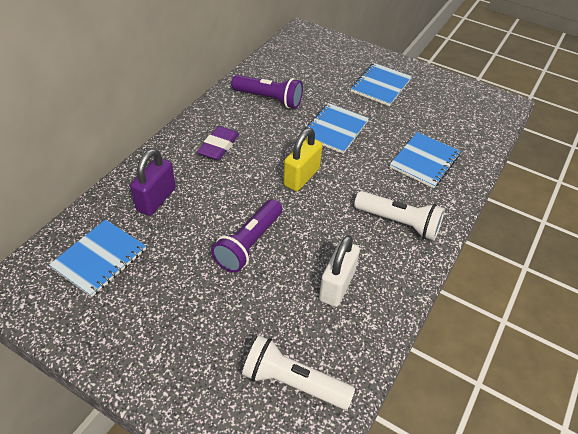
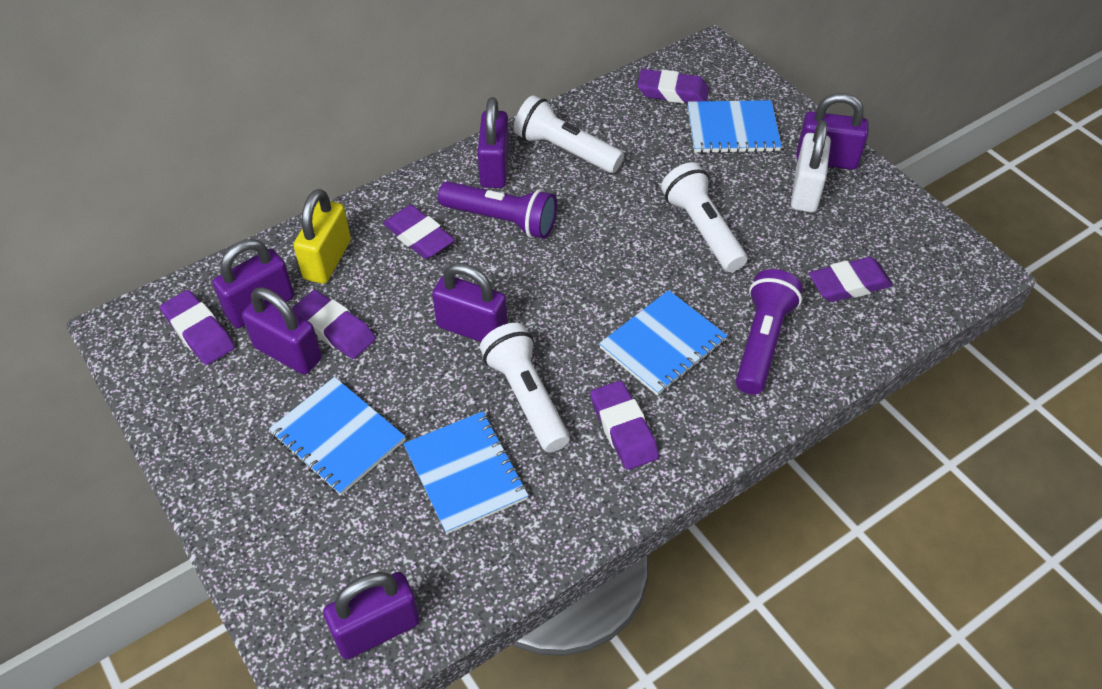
purple eraser: 1 -> 6
purple padlock: 1 -> 6
white flashlight: 2 -> 3

